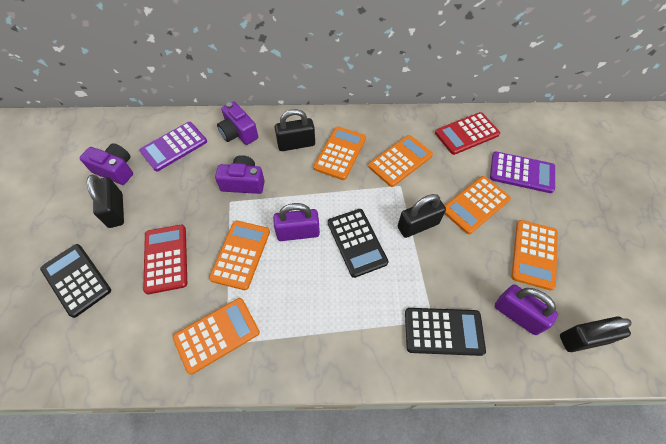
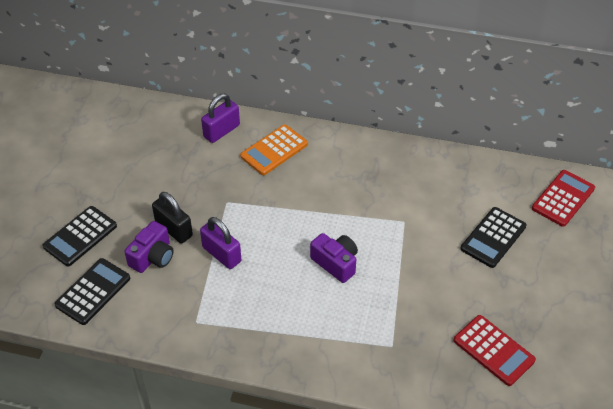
black padlock: 4 -> 1
orange calculator: 6 -> 1
purple calculator: 2 -> 0
purple camera: 3 -> 2

